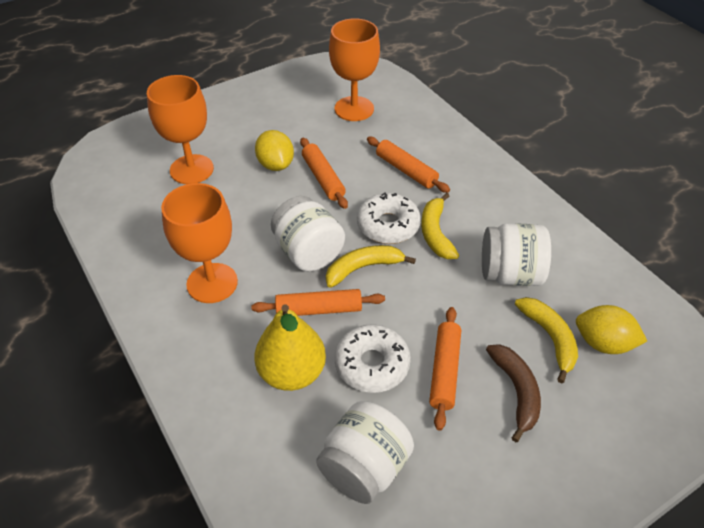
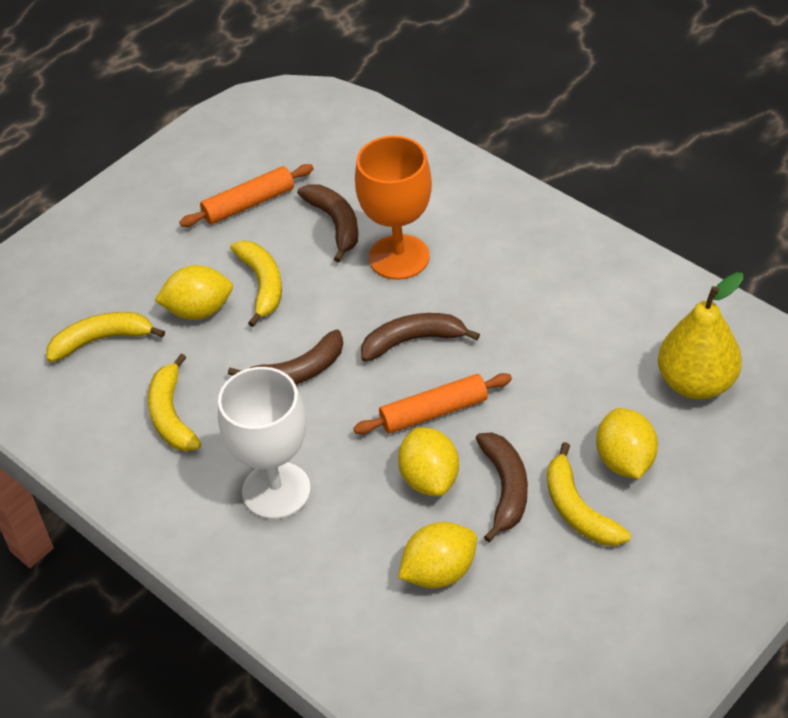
brown banana: 1 -> 4
orange goblet: 3 -> 1
orange rolling pin: 4 -> 2
white donut: 2 -> 0
white goblet: 0 -> 1
white jar: 3 -> 0
yellow banana: 3 -> 4
yellow lemon: 2 -> 4

